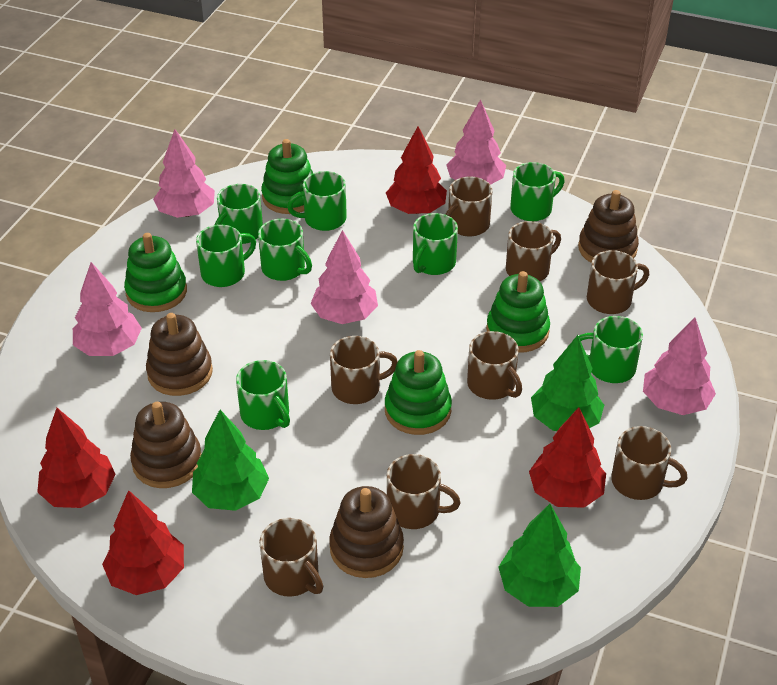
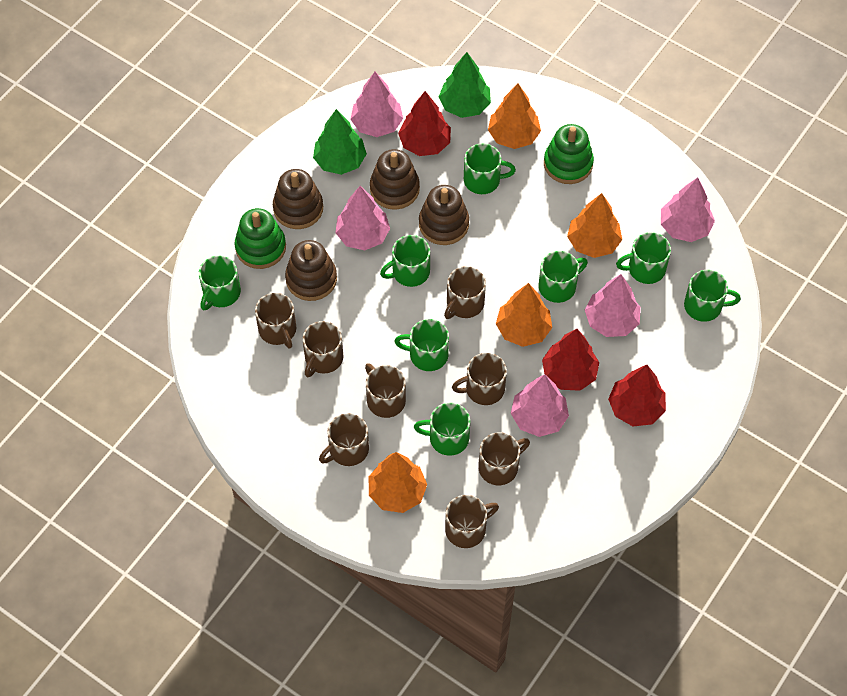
green stacking toy: 4 -> 2
green tree: 3 -> 2
orange tree: 0 -> 4
red tree: 4 -> 3

